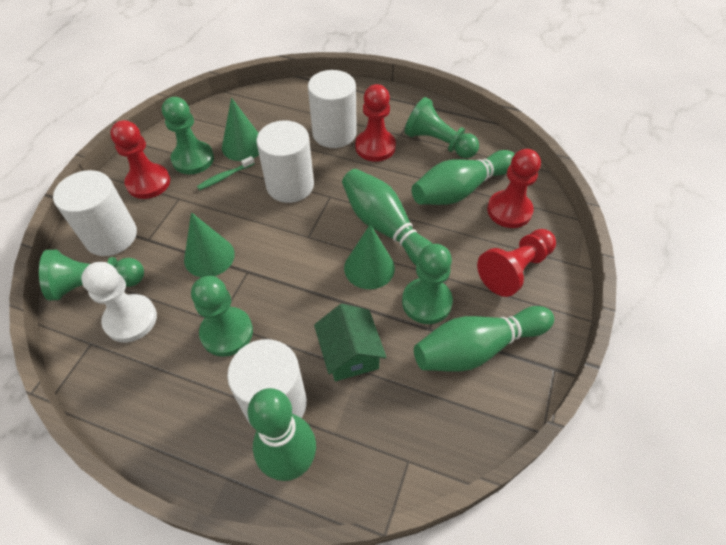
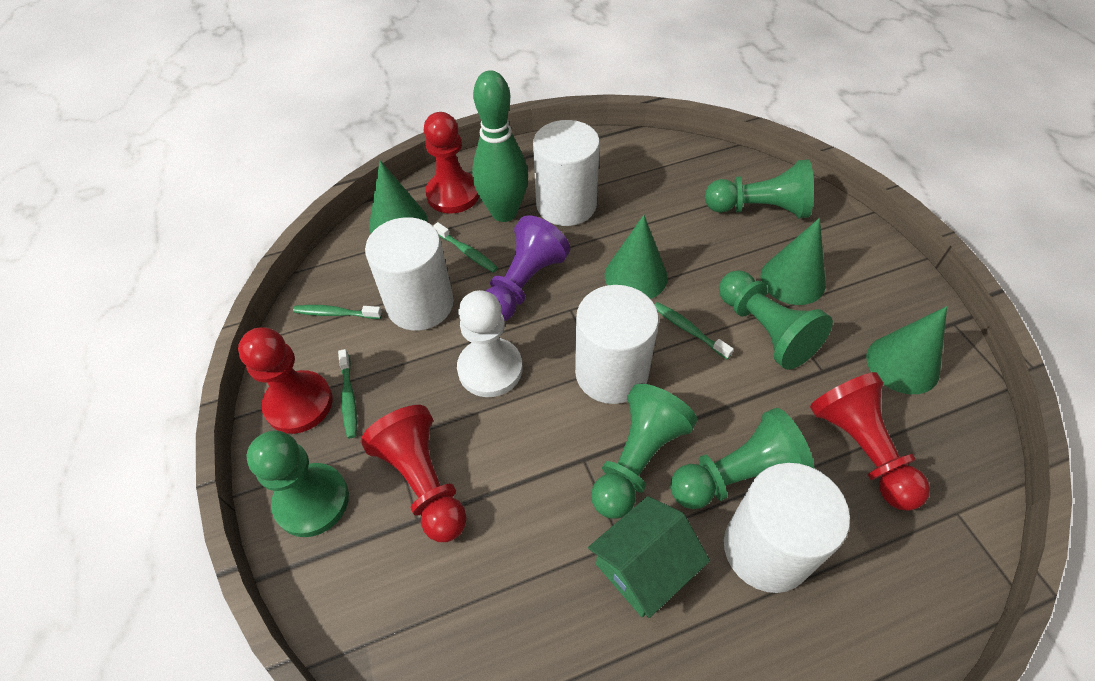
green bowling pin: 4 -> 1
green cone: 3 -> 4
green toothbrush: 1 -> 4
purple pawn: 0 -> 1

